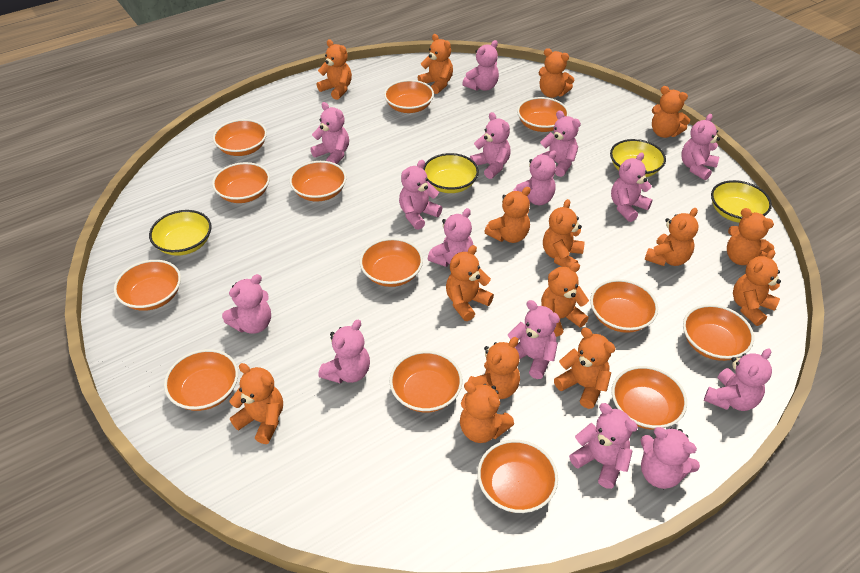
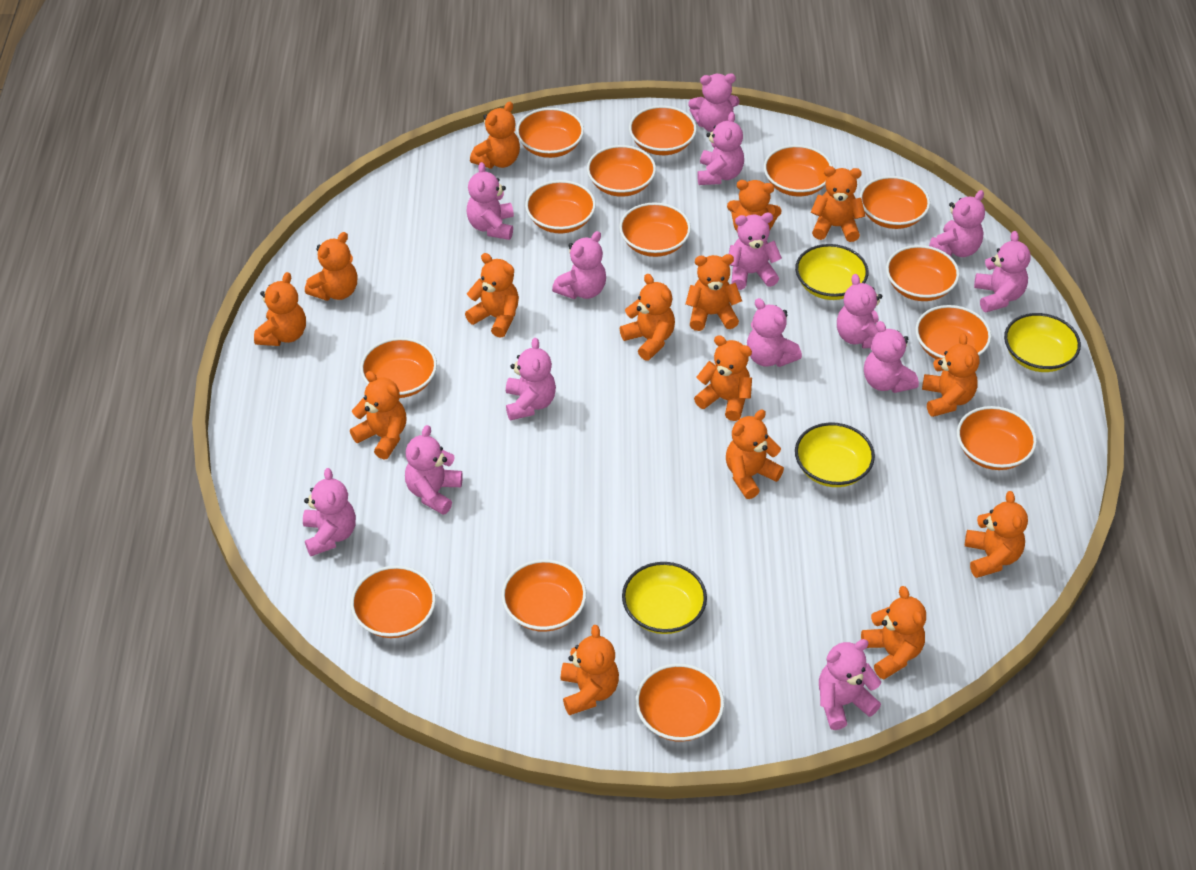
orange bowl: 13 -> 14
pink teddy bear: 15 -> 14

